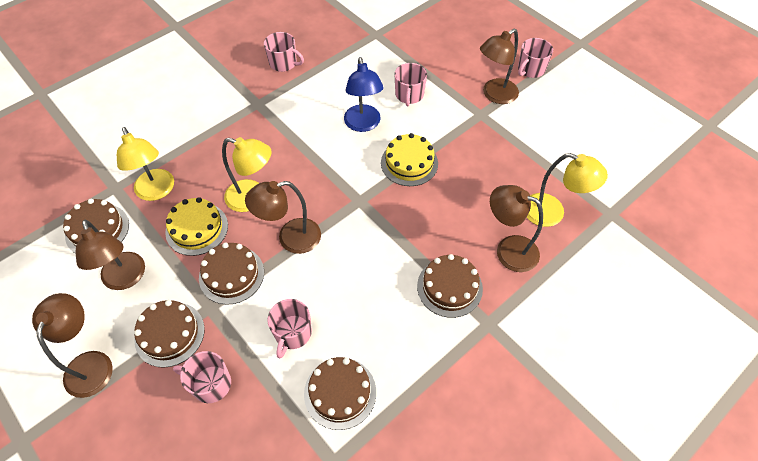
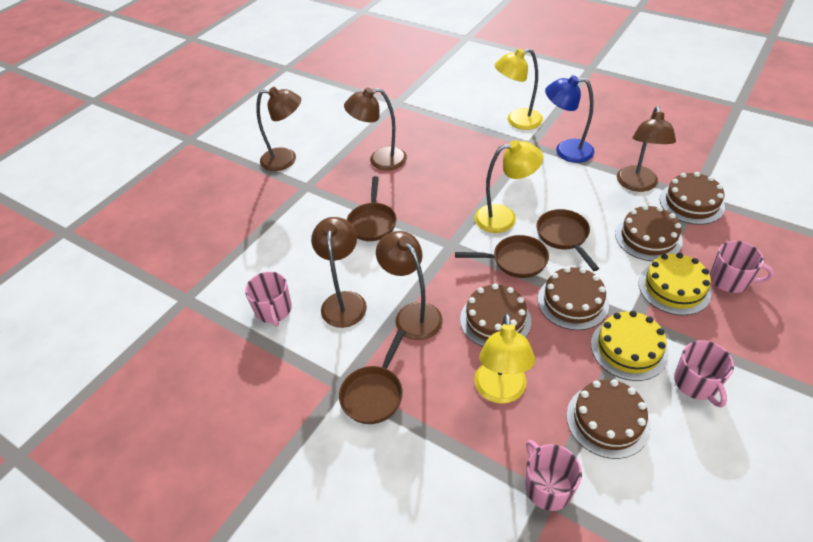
brown pan: 0 -> 4
pink mug: 5 -> 4

